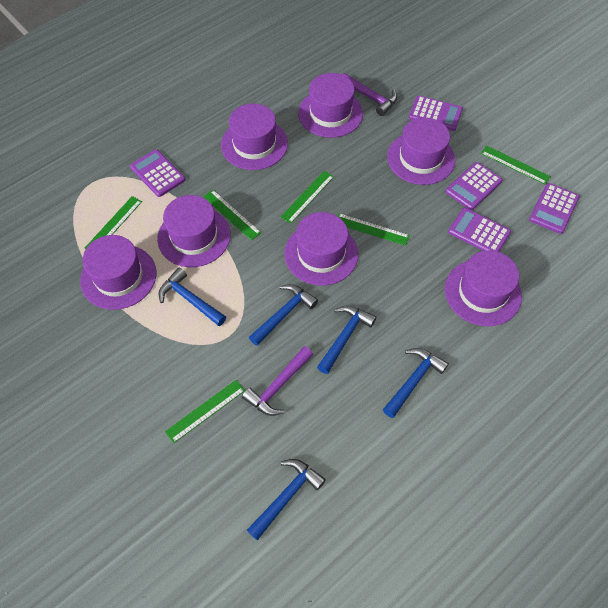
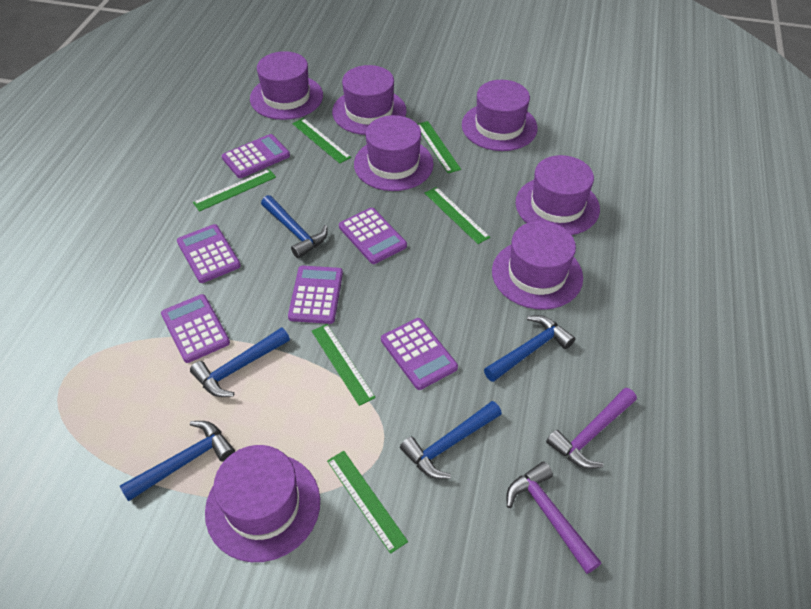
purple calculator: 5 -> 6

